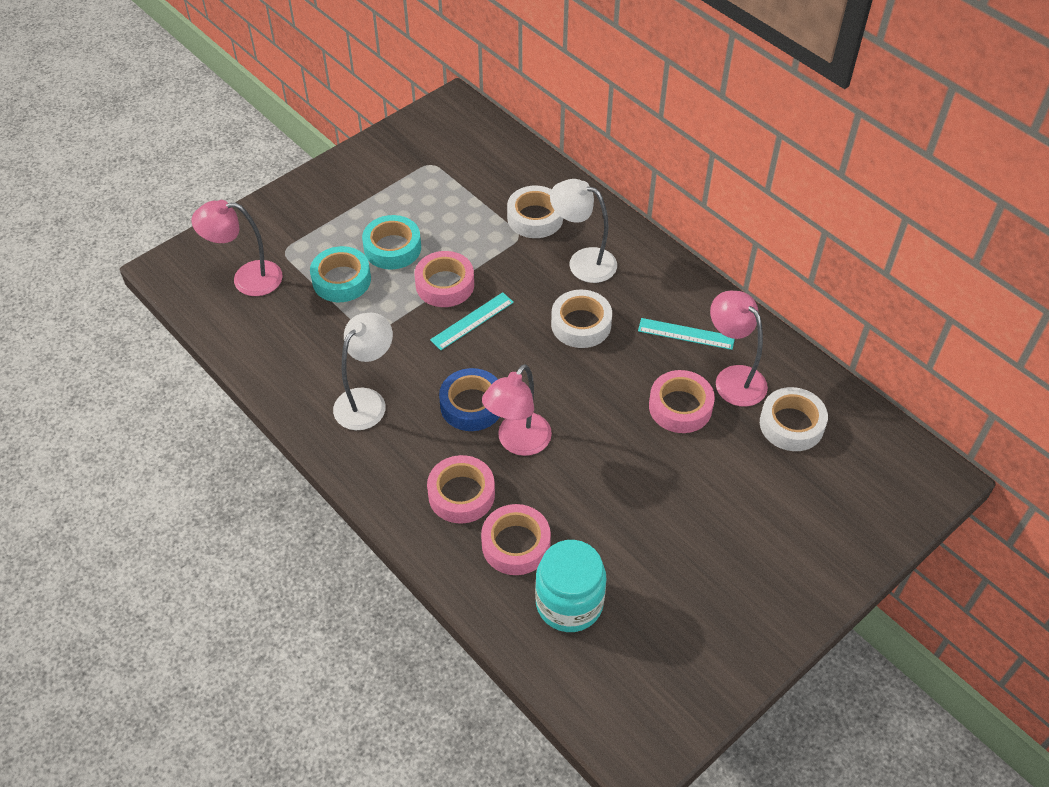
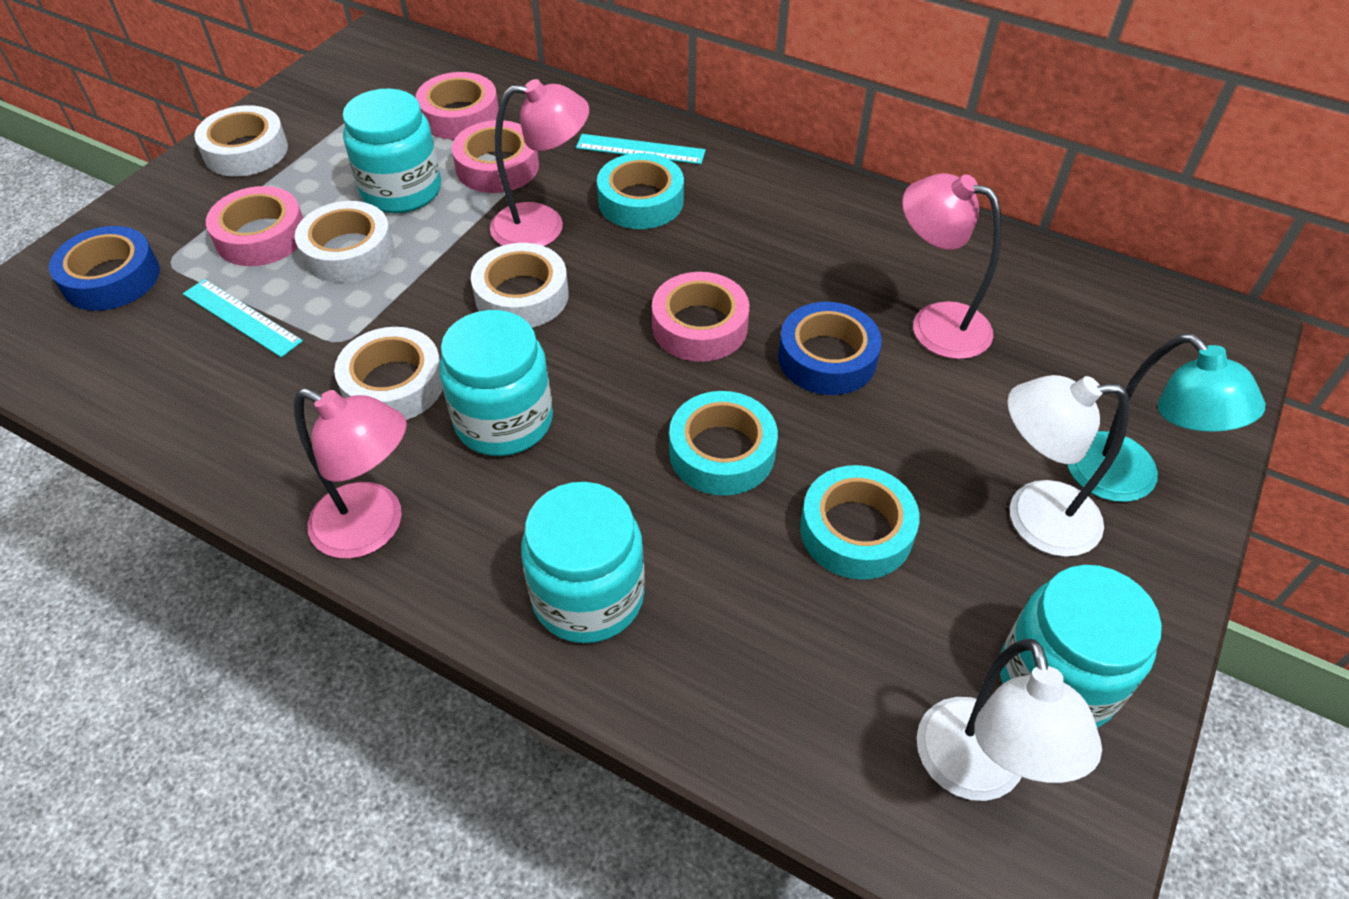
blue tape: 1 -> 2
turquoise jar: 1 -> 4
turquoise lamp: 0 -> 1
turquoise tape: 2 -> 3
white tape: 3 -> 4

